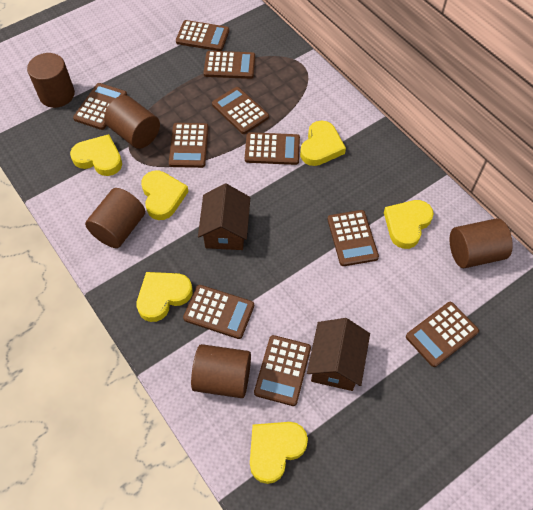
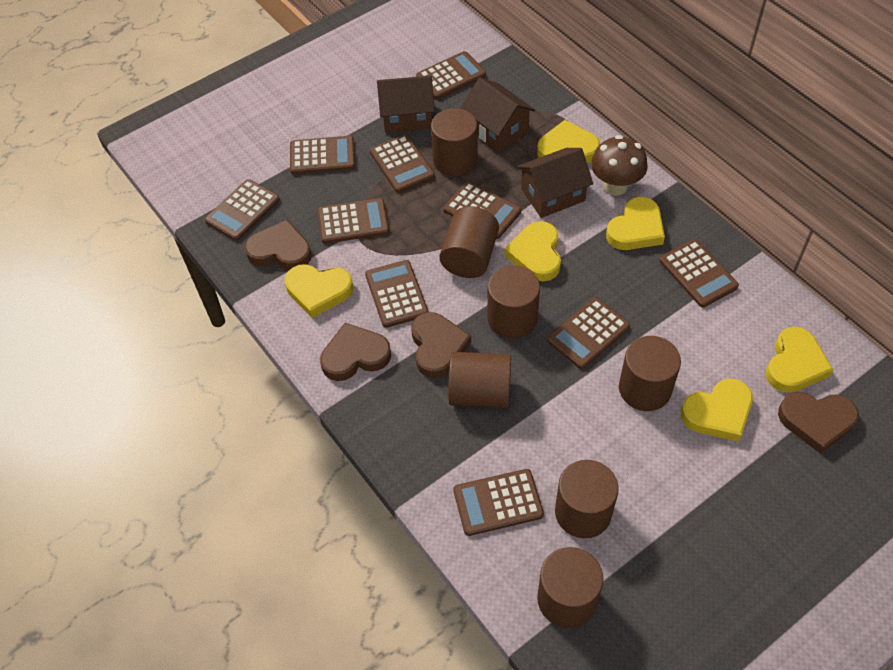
brown cylinder: 5 -> 7
brown heart: 0 -> 4
brown house: 2 -> 3
brown mushroom: 0 -> 1

